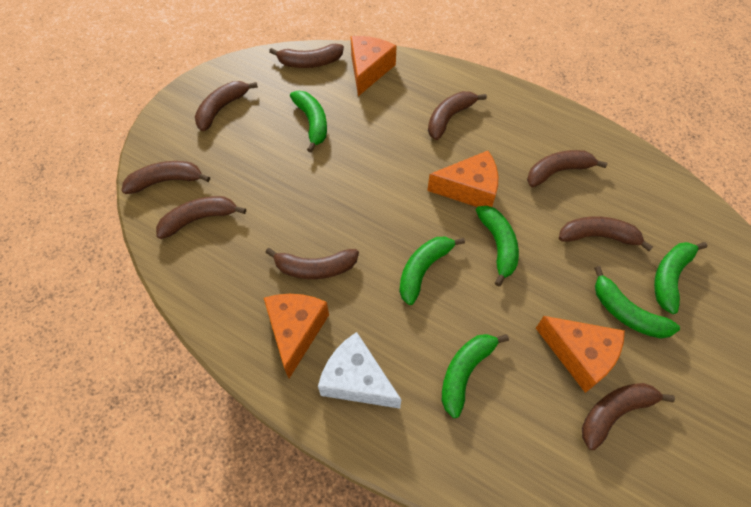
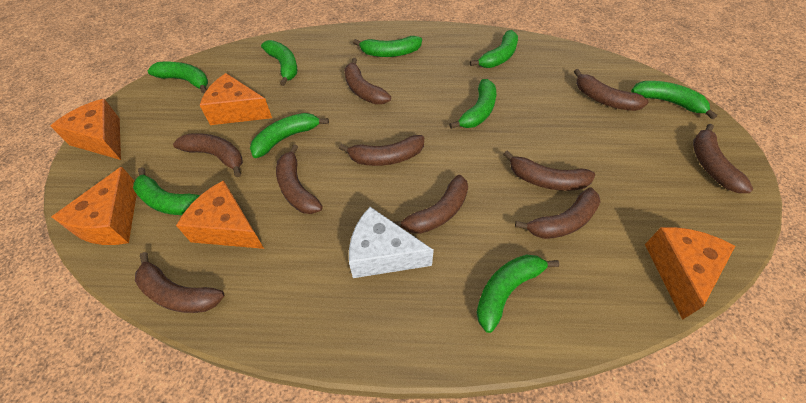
brown banana: 9 -> 10
green banana: 6 -> 9
orange cheese: 4 -> 5

